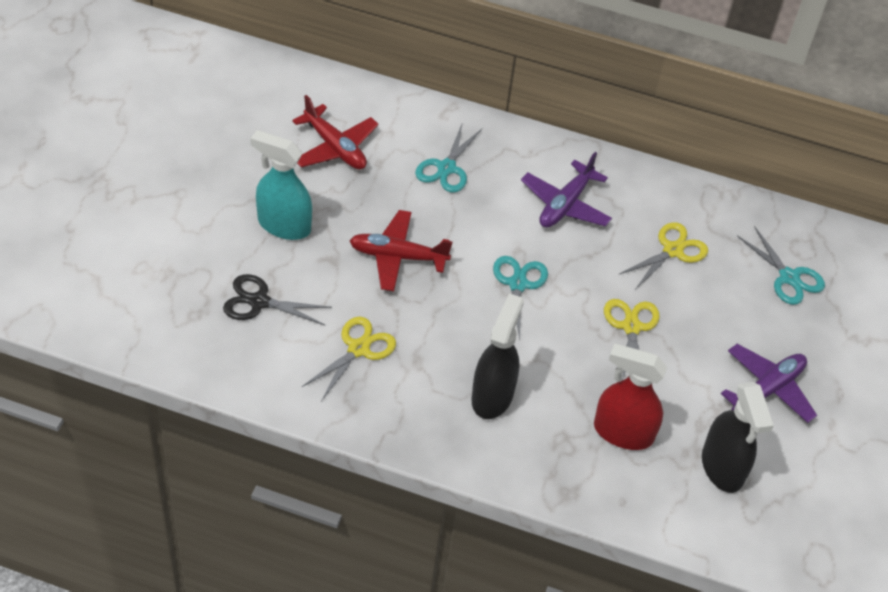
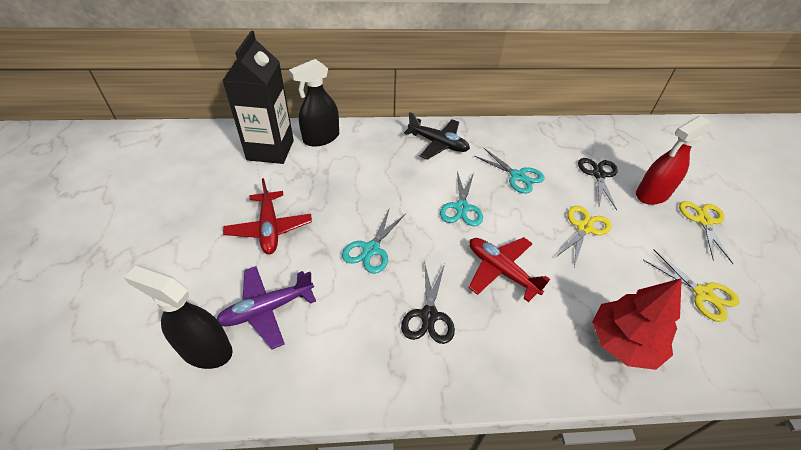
black carton: 0 -> 1
black plane: 0 -> 1
black scissors: 1 -> 2
purple plane: 2 -> 1
red tree: 0 -> 1
turquoise spray bottle: 1 -> 0

